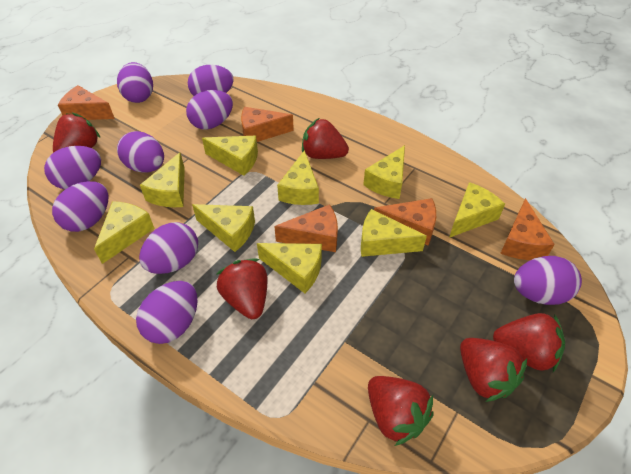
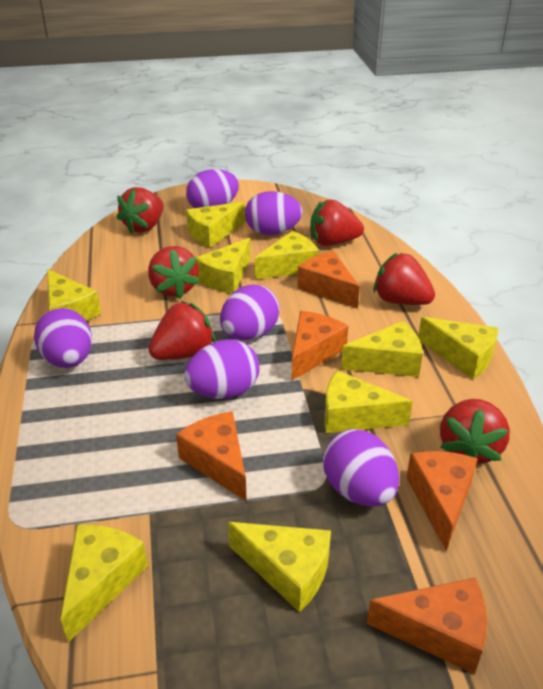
purple egg: 9 -> 6

